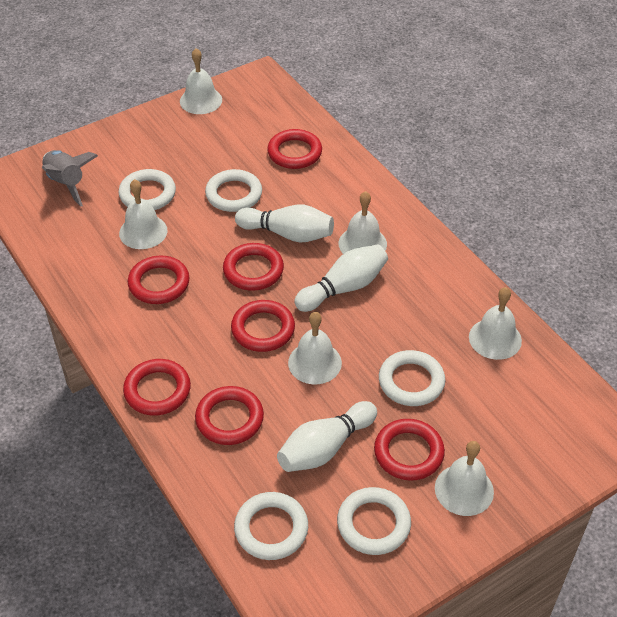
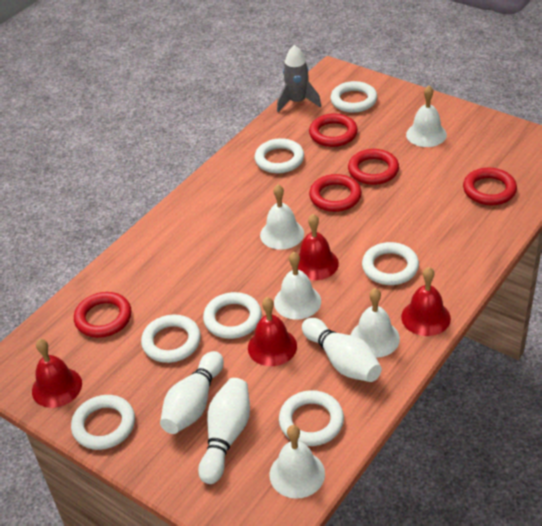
red bell: 0 -> 4
red ring: 7 -> 5
white bell: 6 -> 5
white ring: 5 -> 7

